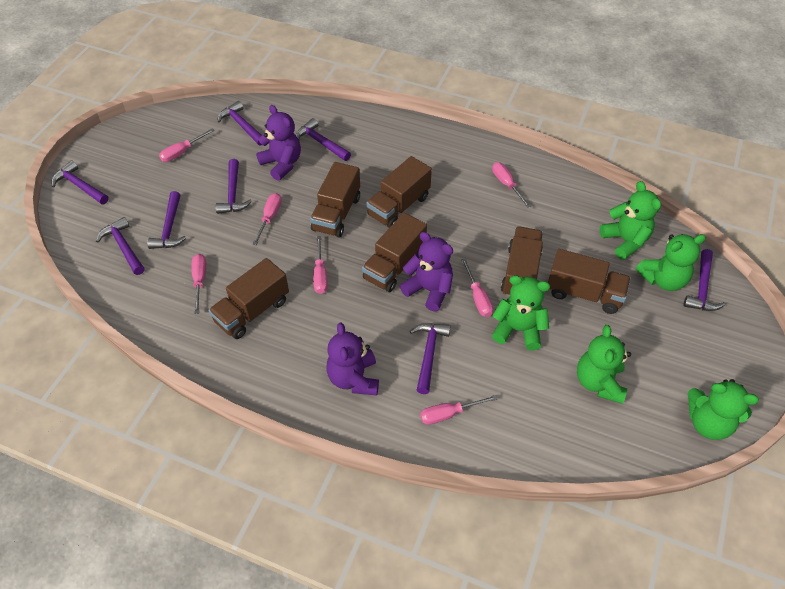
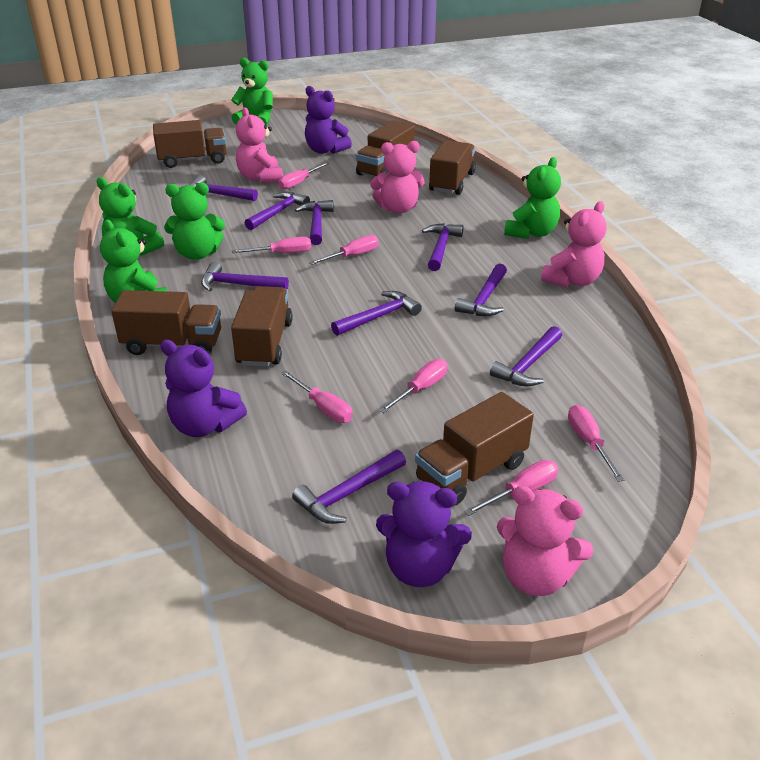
pink teddy bear: 0 -> 4
purple hammer: 8 -> 9

